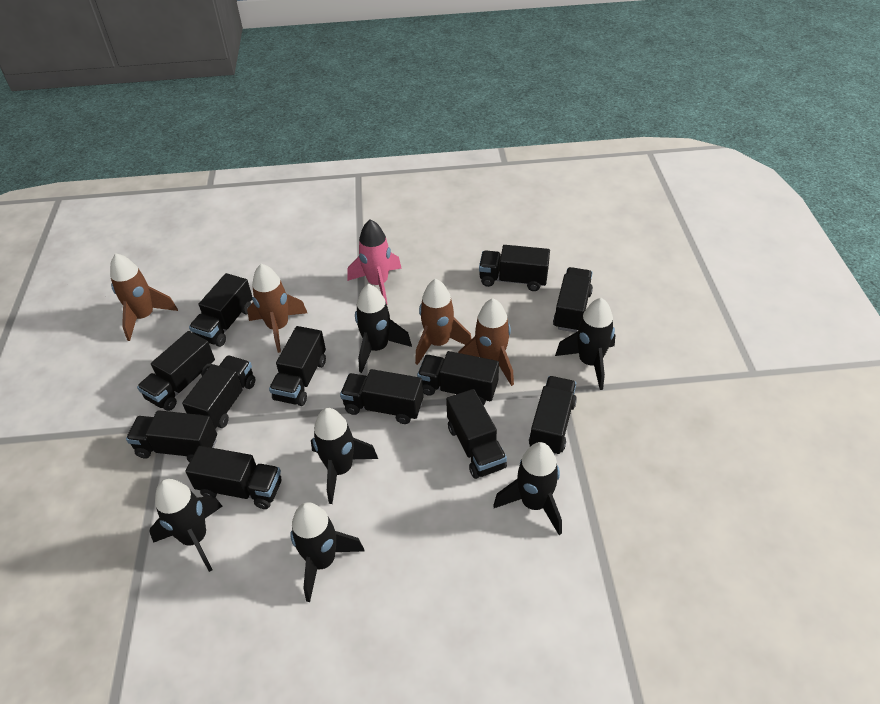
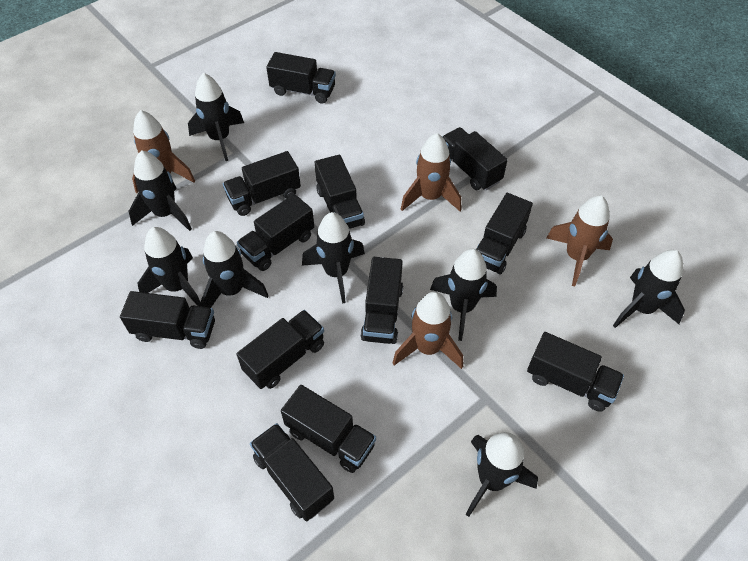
black rocket: 6 -> 8
pink rocket: 1 -> 0

